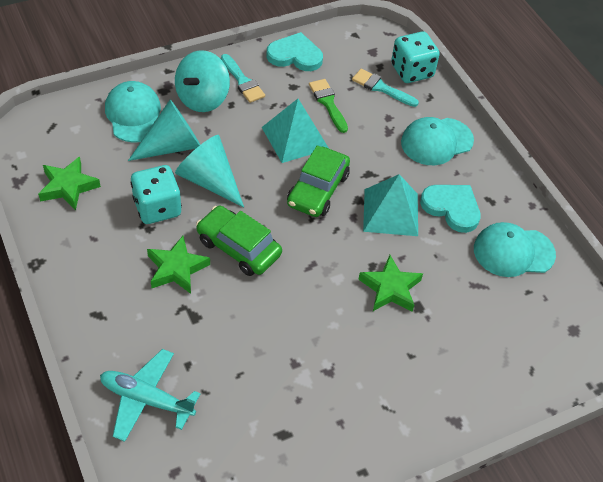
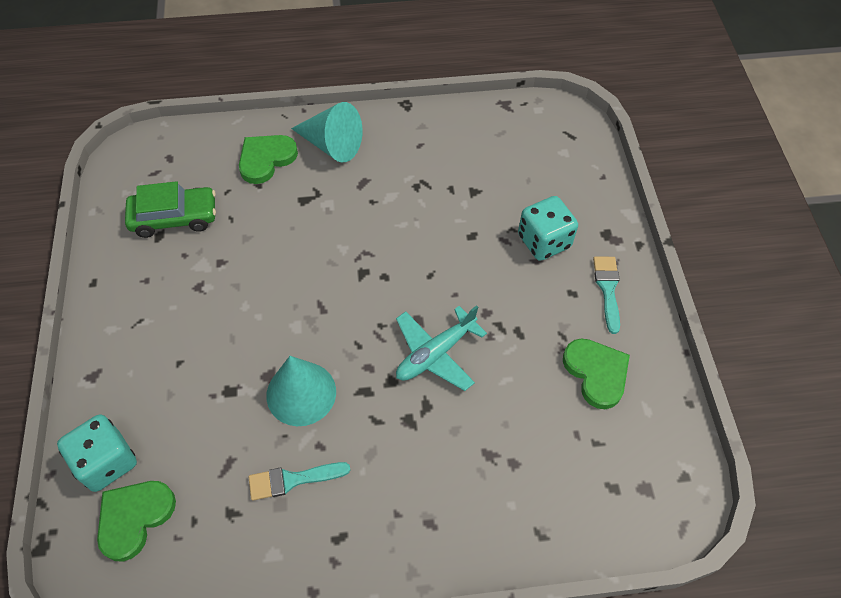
green brush: 1 -> 0
green car: 2 -> 1
green heart: 0 -> 3
green star: 3 -> 0
turquoise cap: 3 -> 0
turquoise heart: 2 -> 0
turquoise pyramid: 2 -> 0
turquoise spinning top: 1 -> 0

